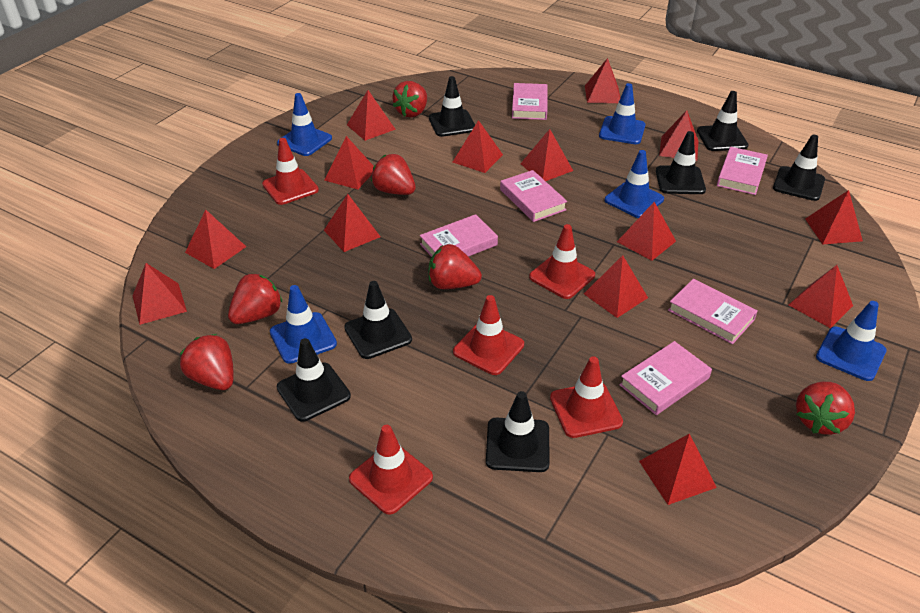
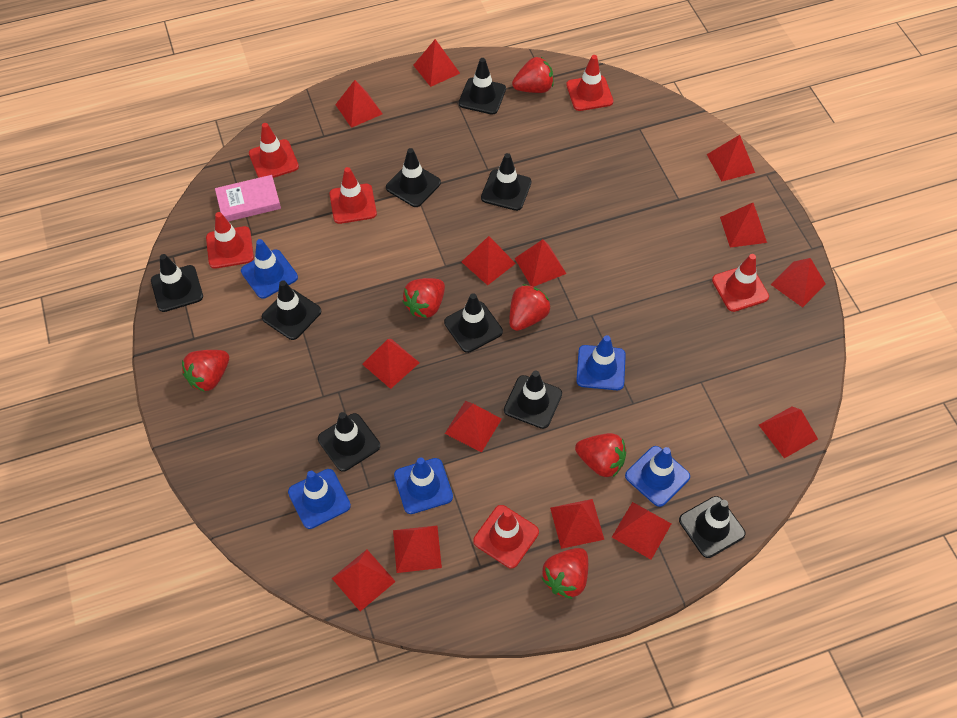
black traffic cone: 7 -> 9
pink book: 6 -> 1
red traffic cone: 5 -> 6

